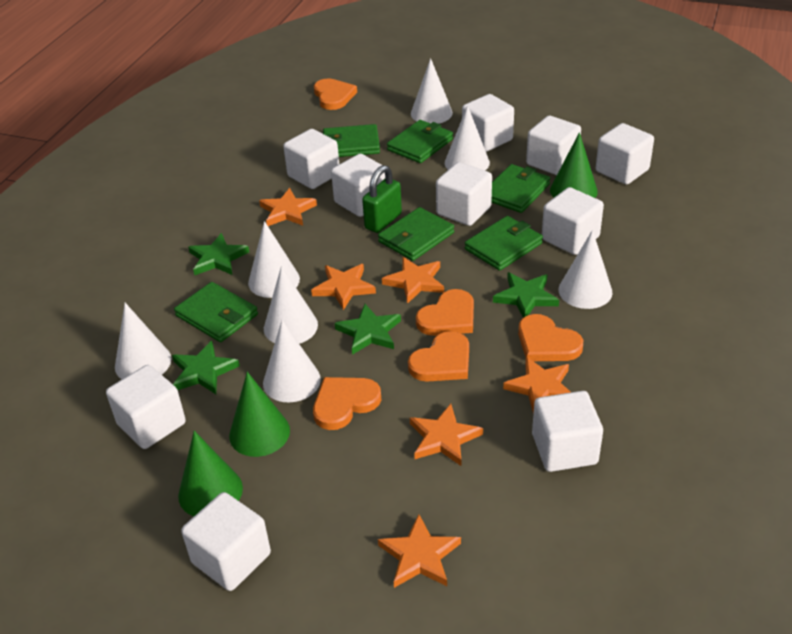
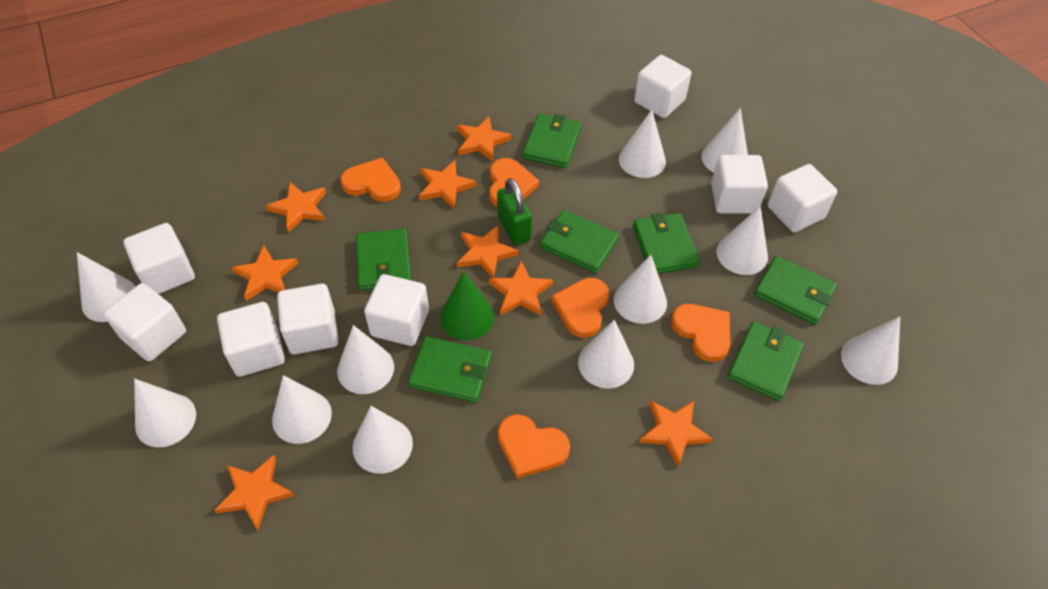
green cone: 3 -> 1
green star: 4 -> 0
green wallet: 6 -> 7
orange star: 6 -> 8
white cone: 7 -> 11
white cube: 10 -> 8

